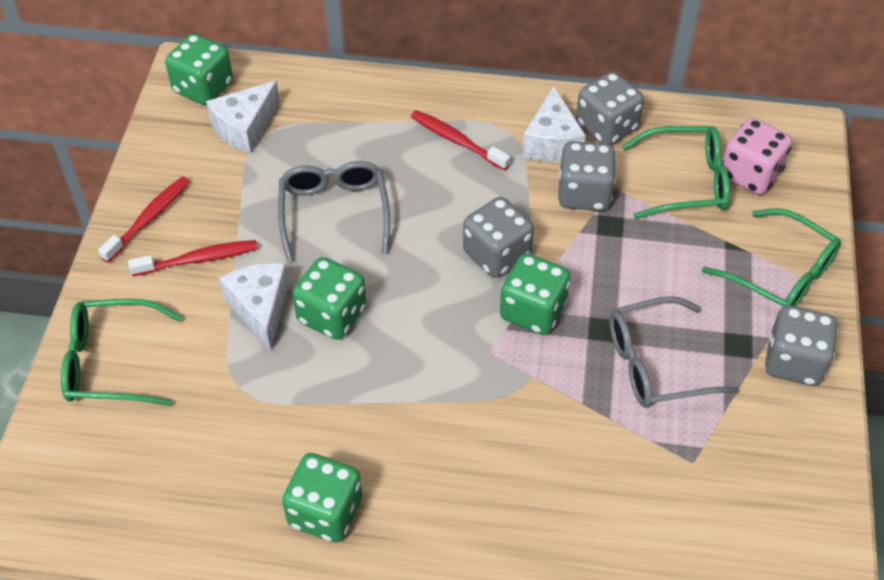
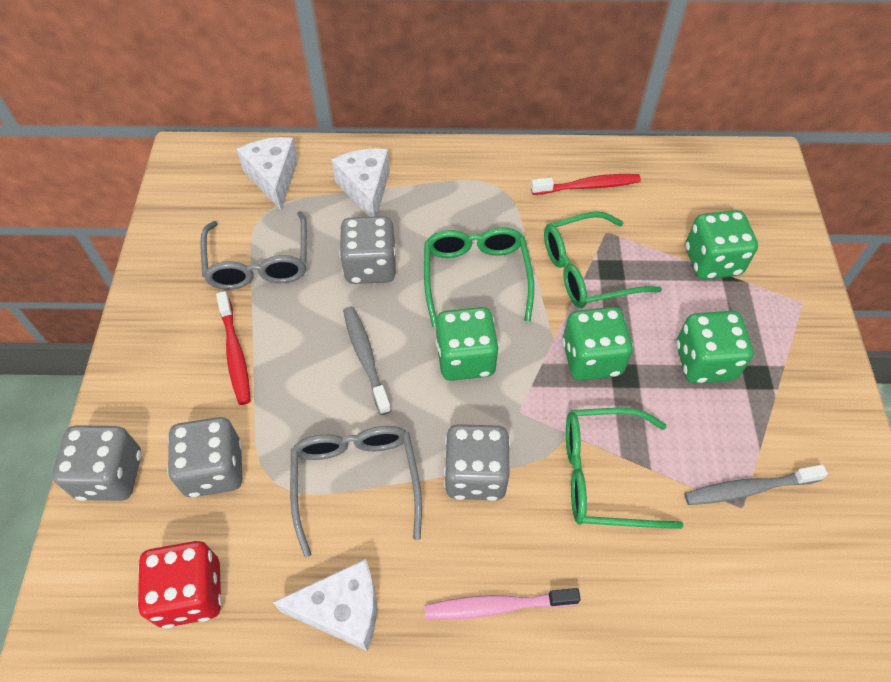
grey toothbrush: 0 -> 2
pink dice: 1 -> 0
pink toothbrush: 0 -> 1
red dice: 0 -> 1
red toothbrush: 3 -> 2

